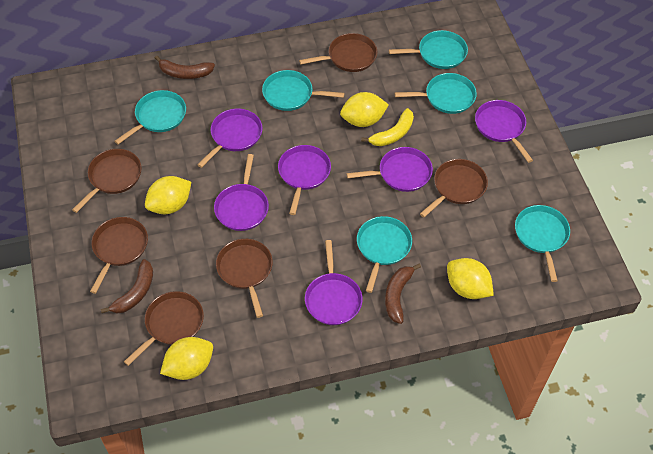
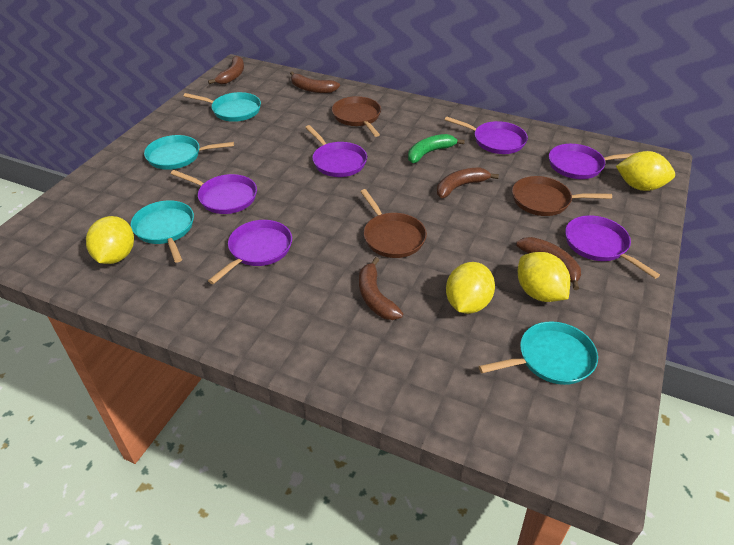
brown banana: 3 -> 5
brown pan: 6 -> 3
green banana: 0 -> 1
turquoise pan: 6 -> 4
yellow banana: 1 -> 0

